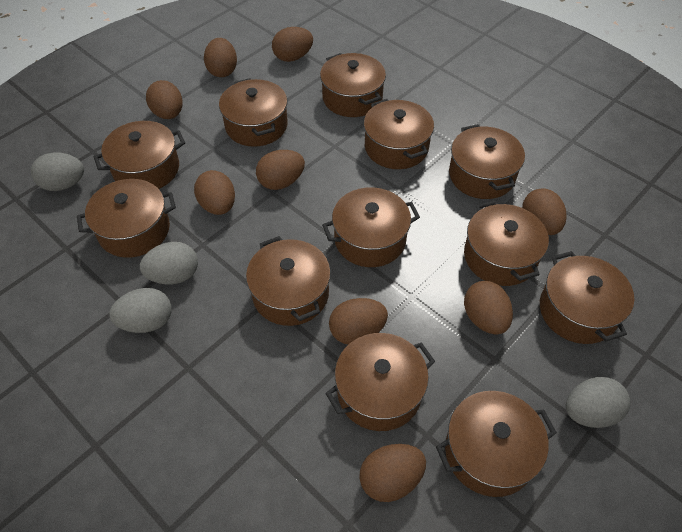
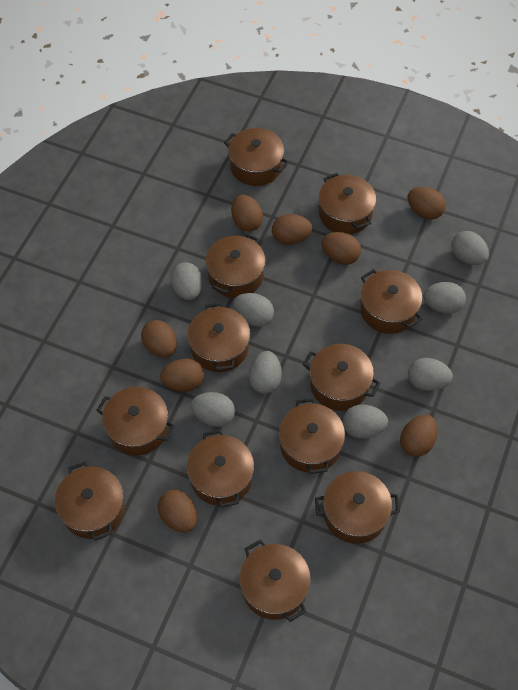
brown egg: 9 -> 8
grey egg: 4 -> 8

